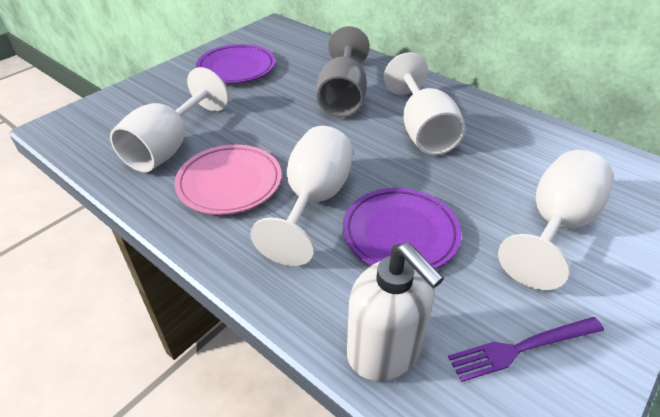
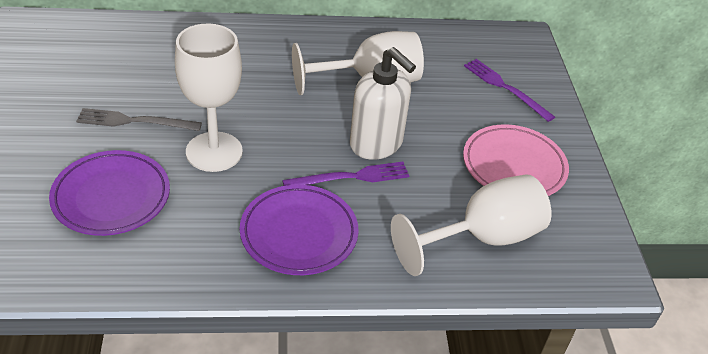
grey fork: 0 -> 1
grey goblet: 1 -> 0
purple fork: 1 -> 2
white goblet: 4 -> 3

